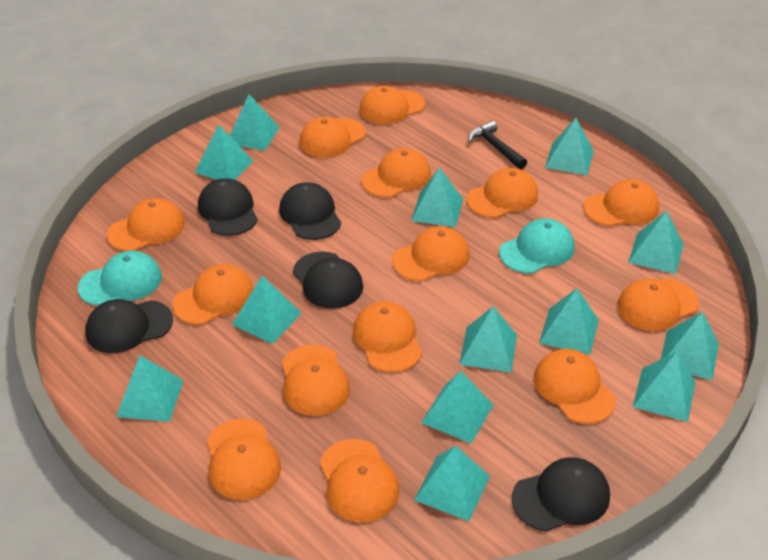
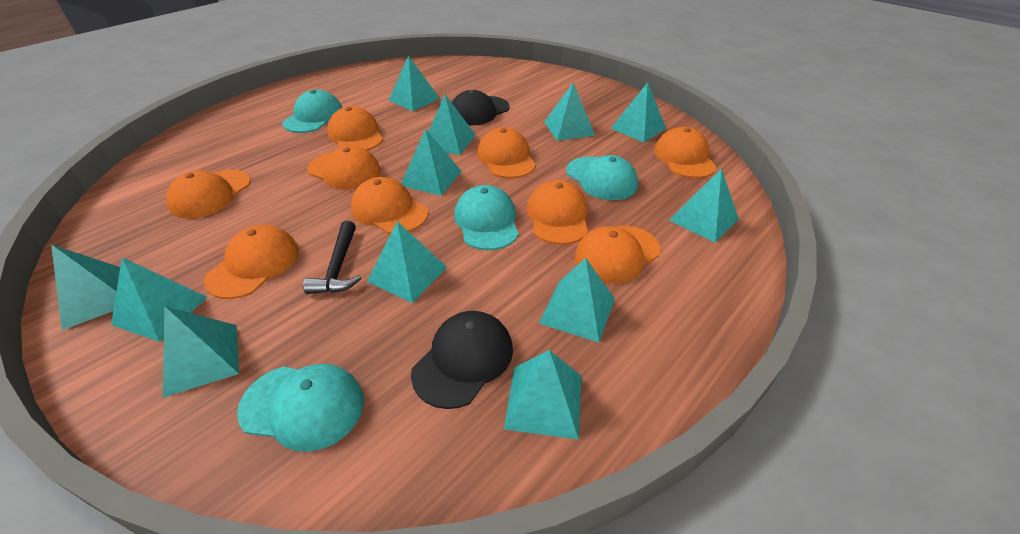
black cap: 5 -> 2
orange cap: 14 -> 9
turquoise cap: 2 -> 4
turquoise pyramid: 13 -> 12

